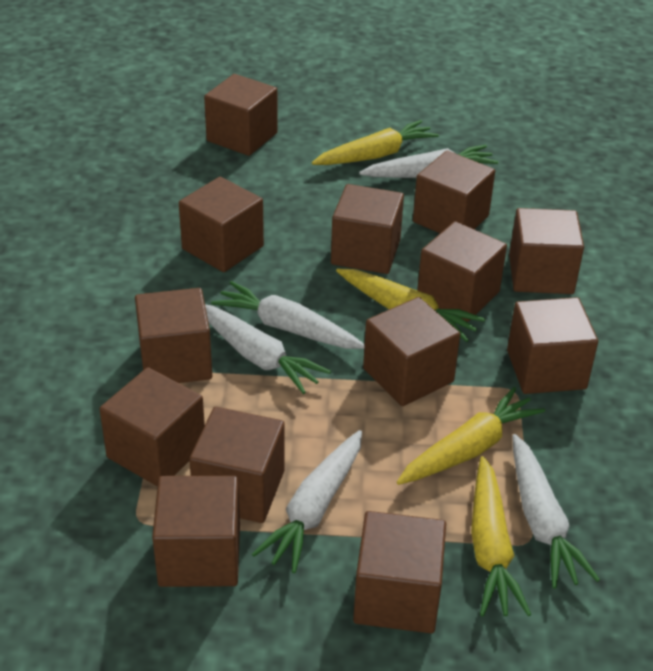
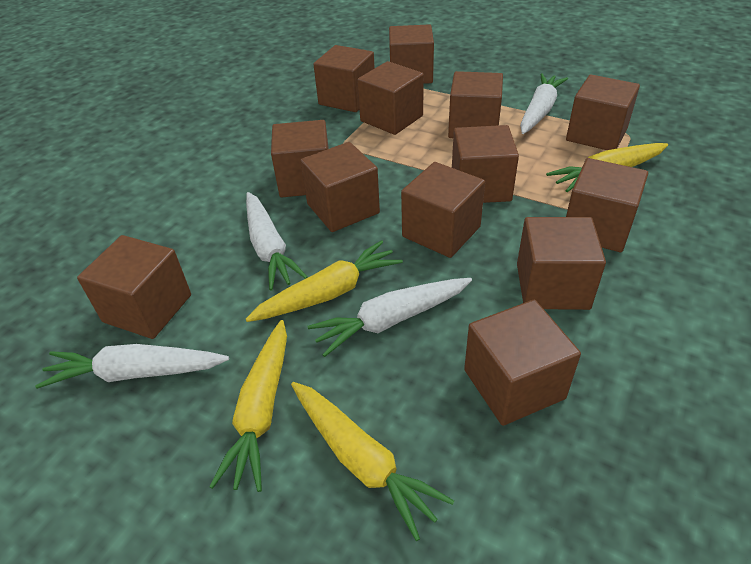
white carrot: 5 -> 4

